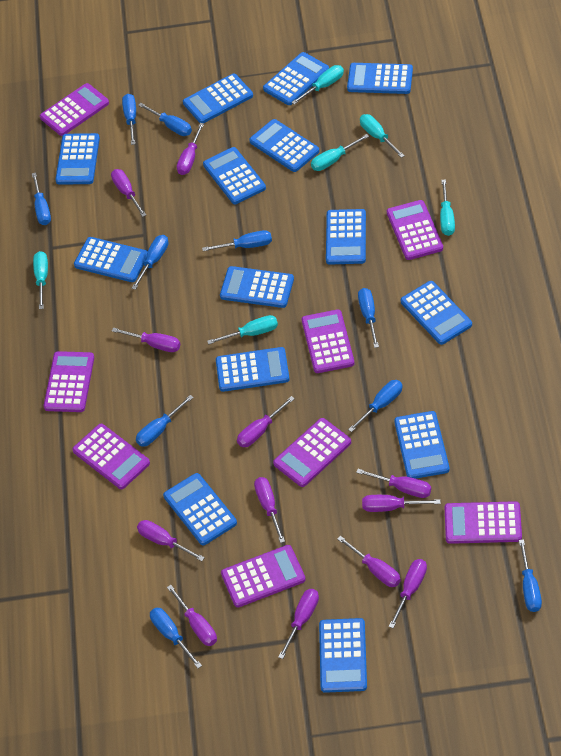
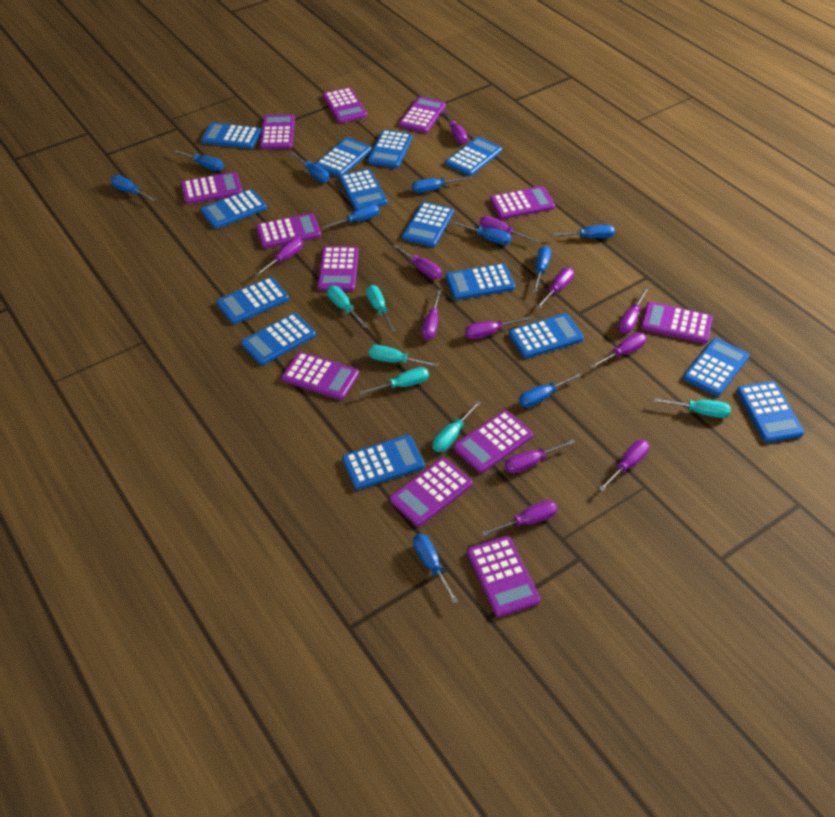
purple calculator: 8 -> 12

